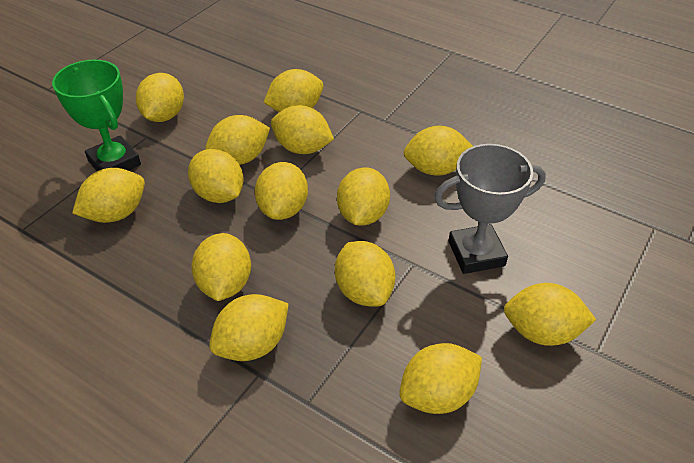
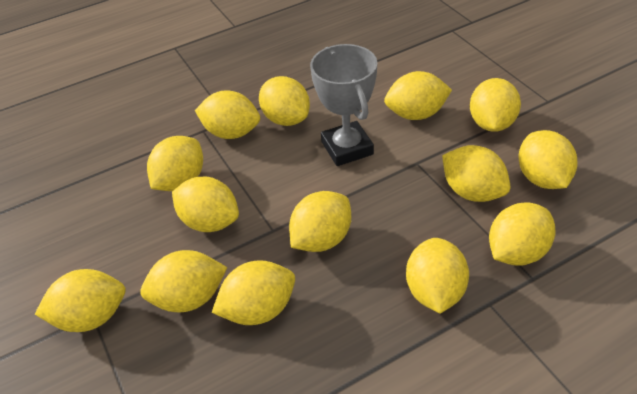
green trophy: 1 -> 0

